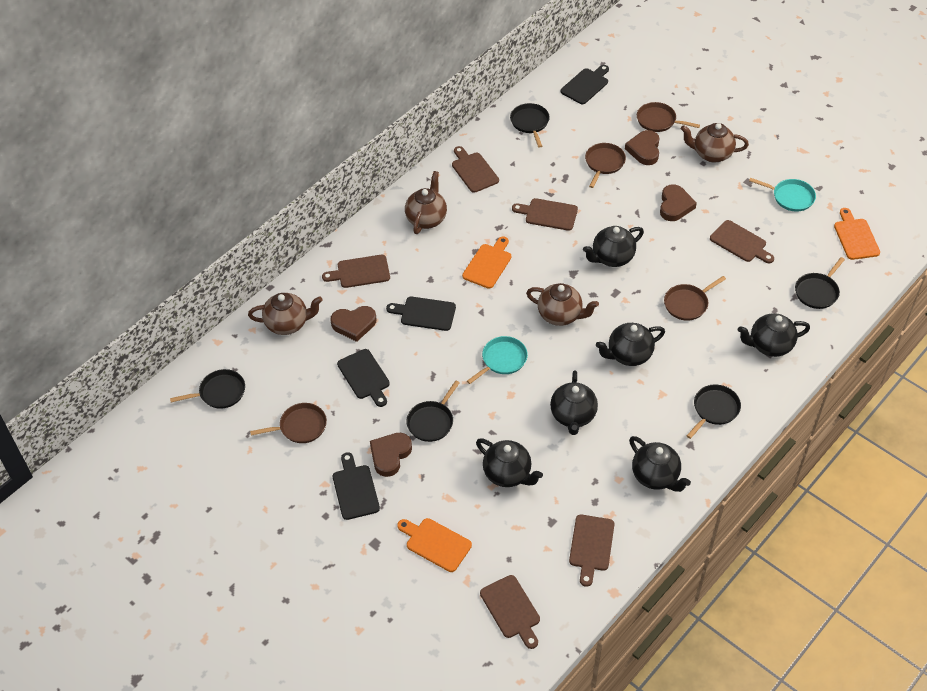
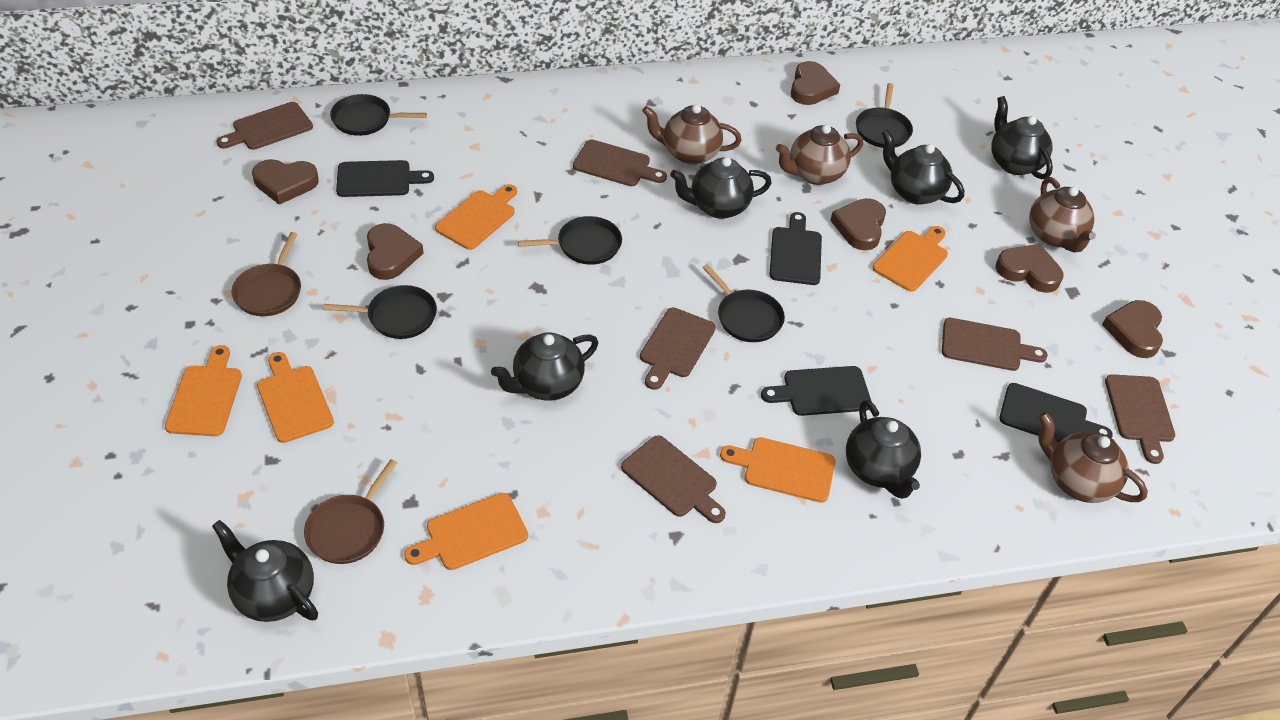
brown heart: 4 -> 6
brown pan: 4 -> 2
orange cutting board: 3 -> 6
turquoise pan: 2 -> 0

